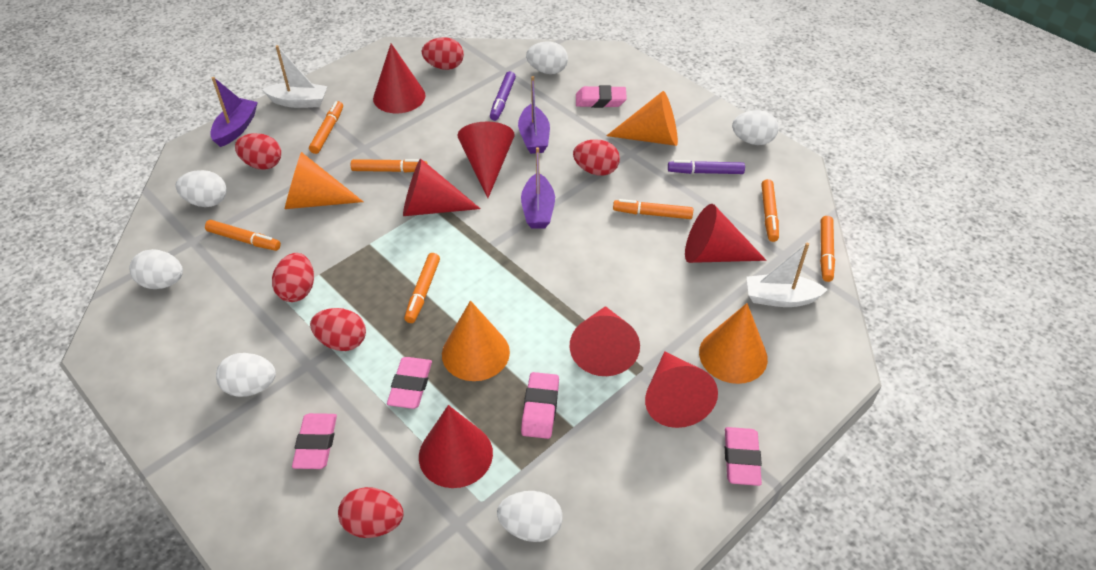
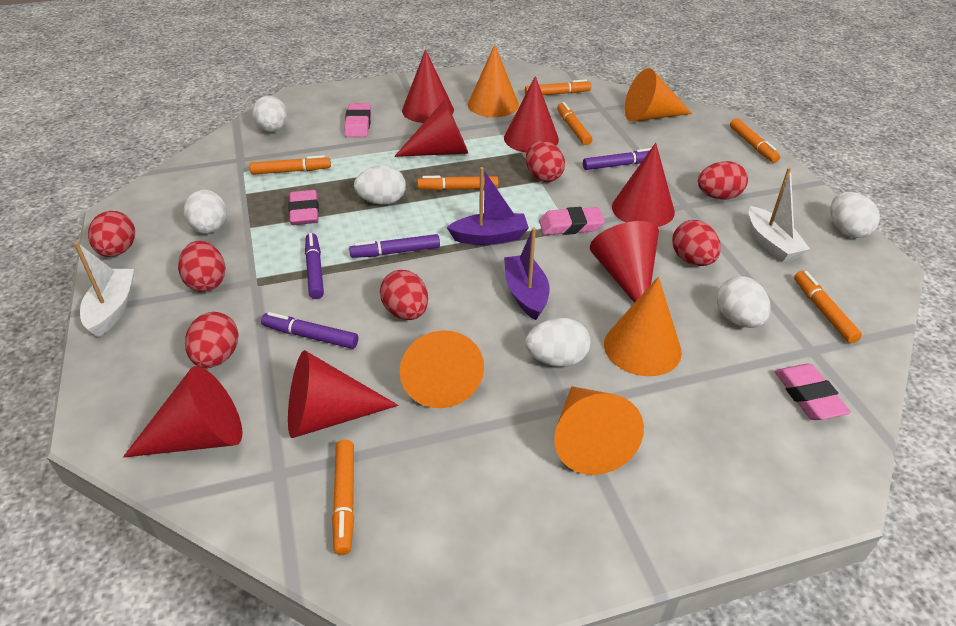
orange cone: 4 -> 5
pink eraser: 5 -> 4
purple boat: 3 -> 2
purple marker: 2 -> 4
red egg: 6 -> 7

